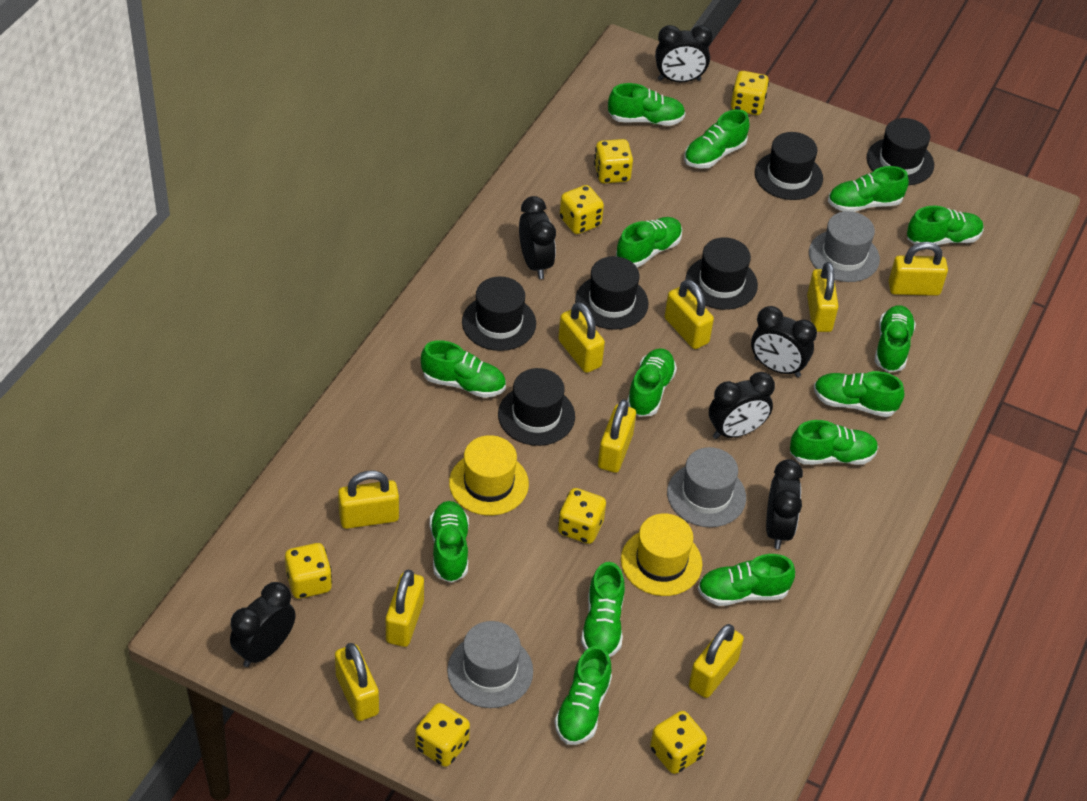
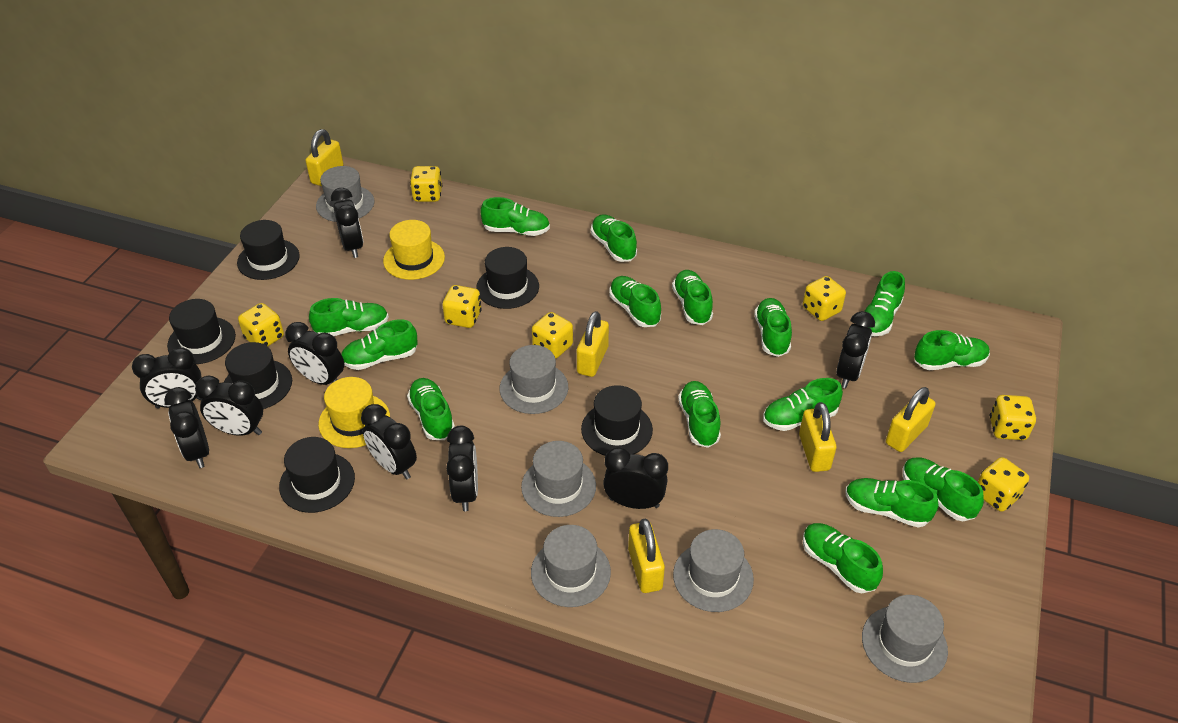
black clock: 6 -> 9
green shoe: 14 -> 15
grey hat: 3 -> 6
yellow padlock: 9 -> 5

